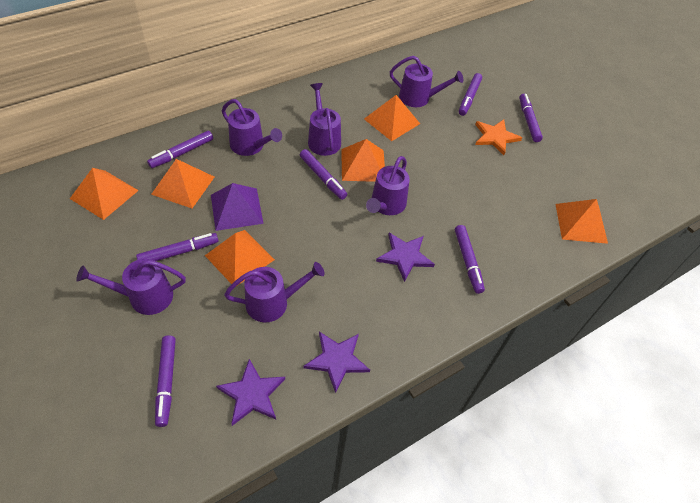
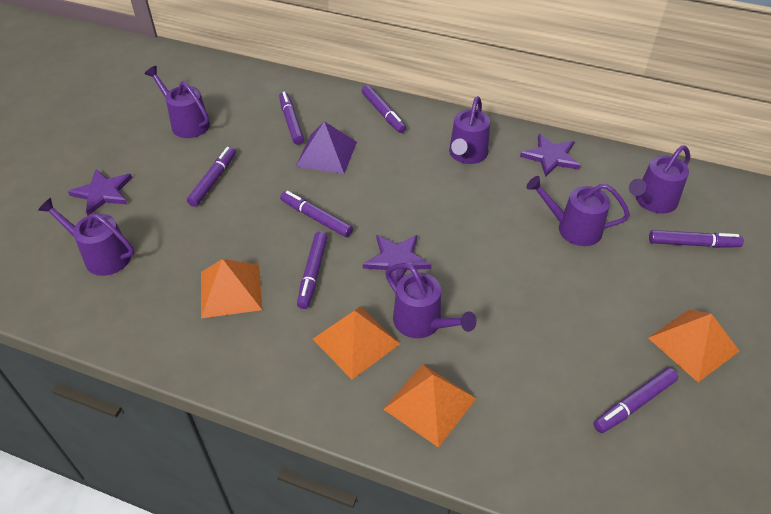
orange pyramid: 6 -> 4
orange star: 1 -> 0

